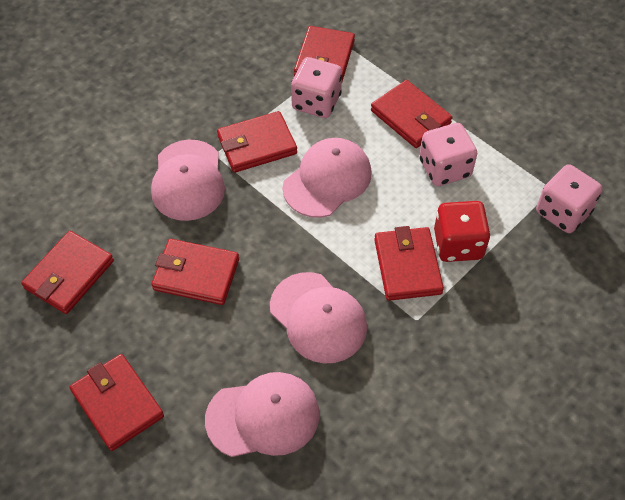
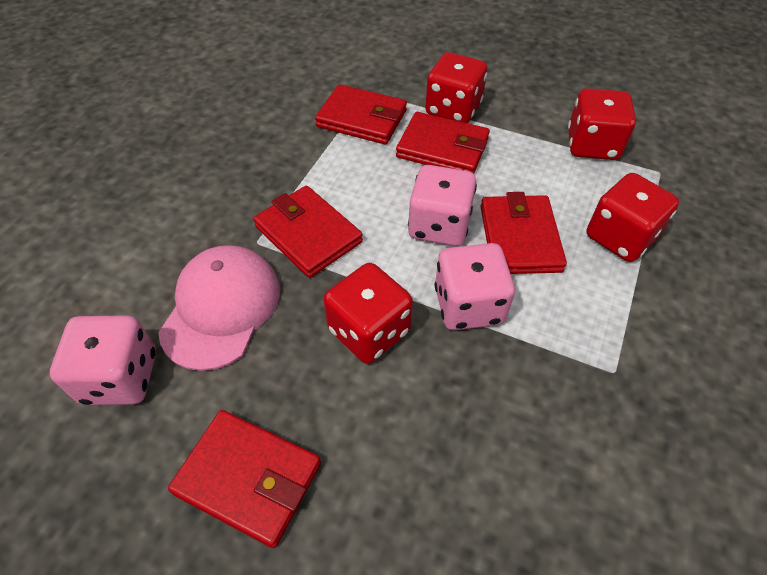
pink cap: 4 -> 1
red dice: 1 -> 4
red wallet: 7 -> 5

